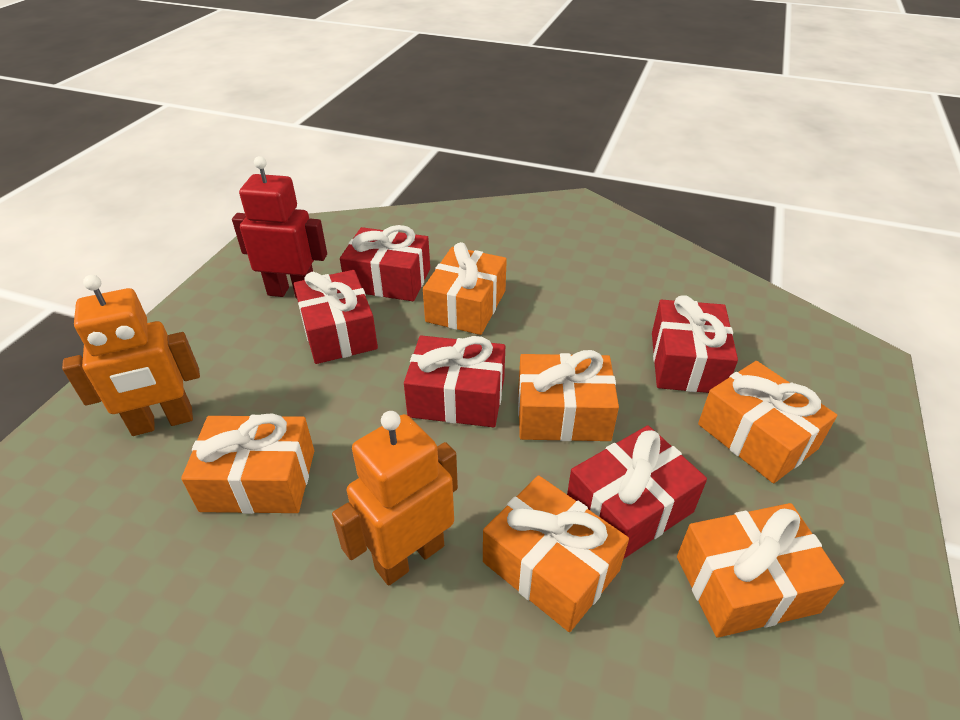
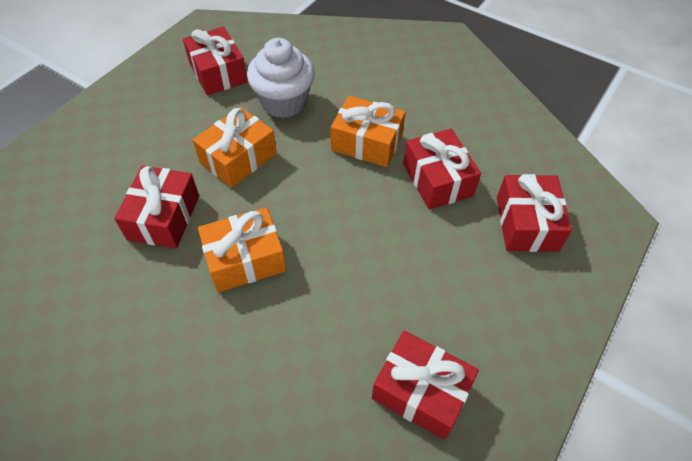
orange gift: 6 -> 3
orange robot: 2 -> 0
red robot: 1 -> 0
white cupcake: 0 -> 1

